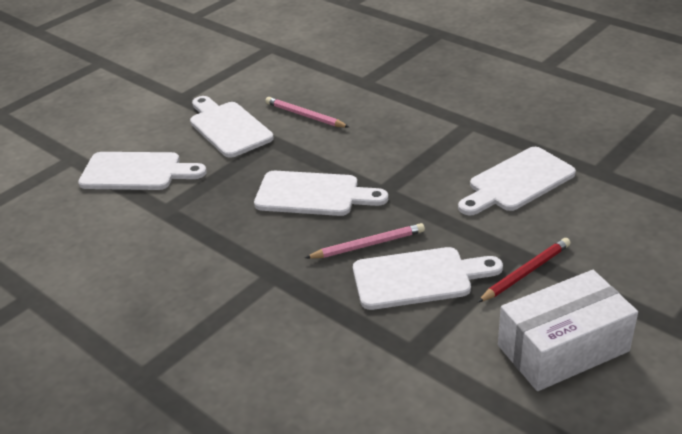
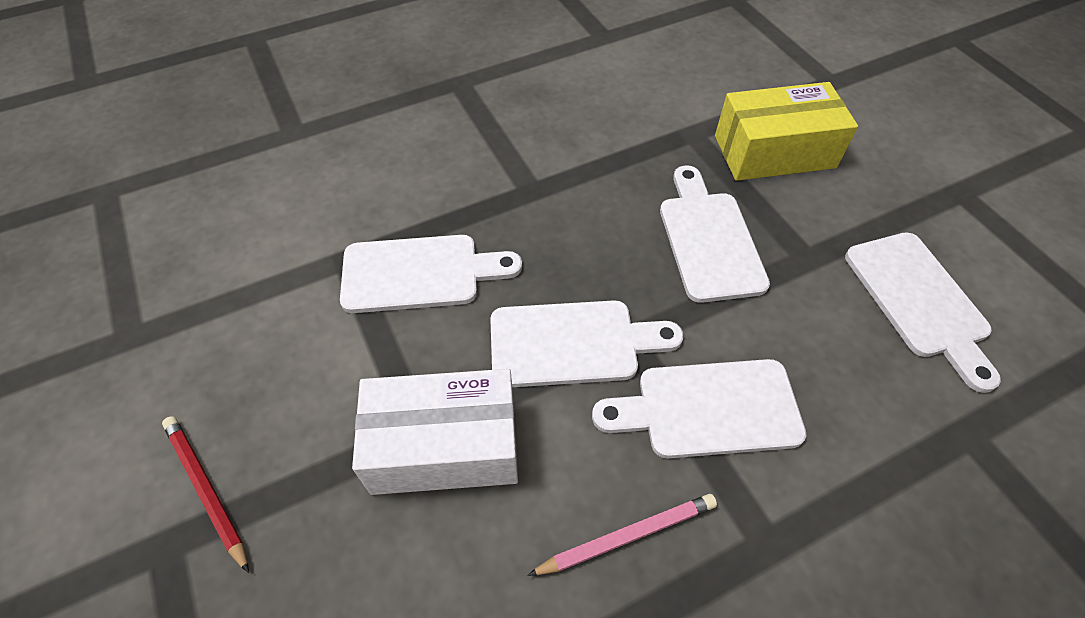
pink pencil: 2 -> 1
yellow box: 0 -> 1

